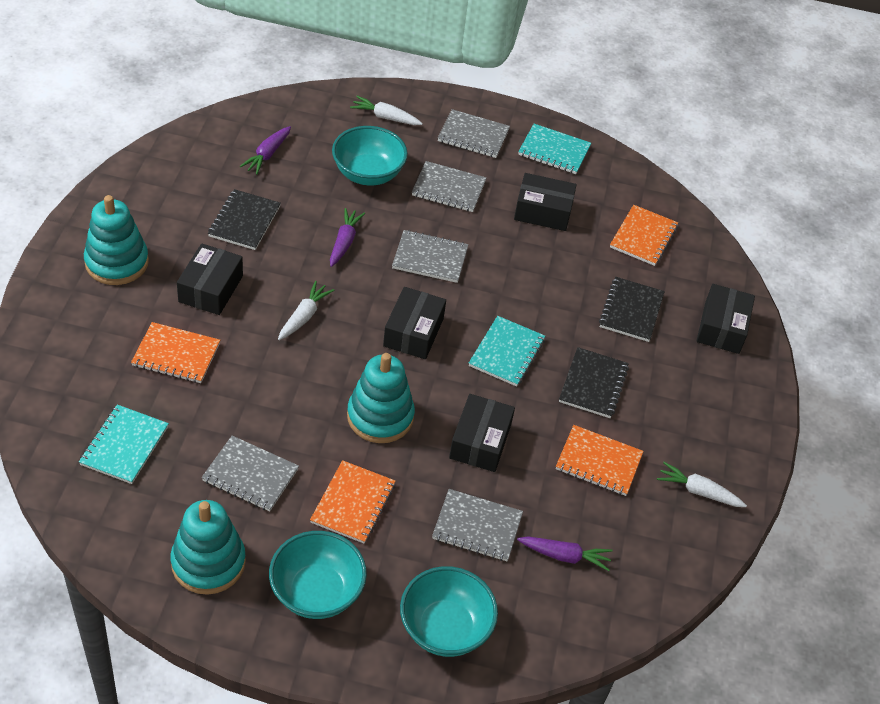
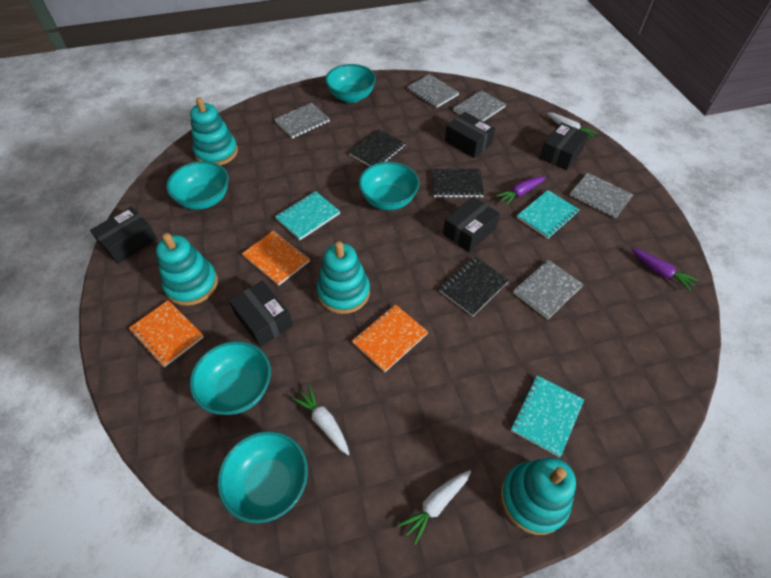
orange notebook: 4 -> 3
purple carrot: 3 -> 2
turquoise bowl: 3 -> 5
turquoise stacking toy: 3 -> 4

